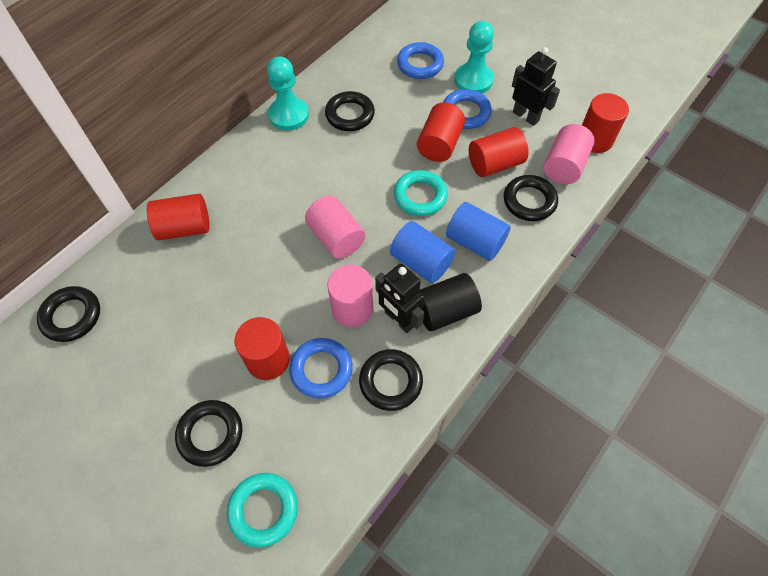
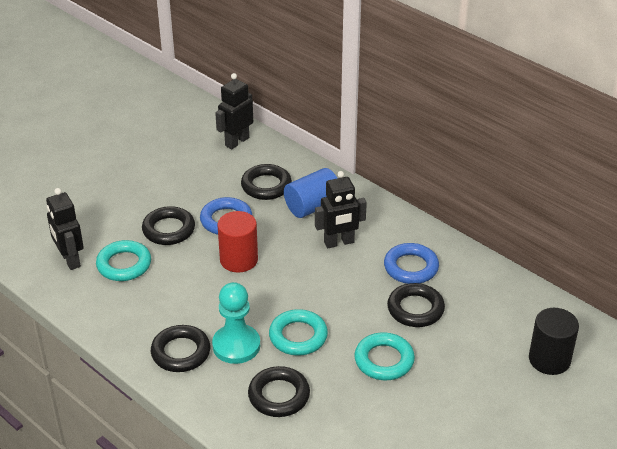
black robot: 2 -> 3
blue cylinder: 2 -> 1
blue ring: 3 -> 2
pink cylinder: 3 -> 0
red cylinder: 5 -> 1
turquoise pawn: 2 -> 1
turquoise ring: 2 -> 3

